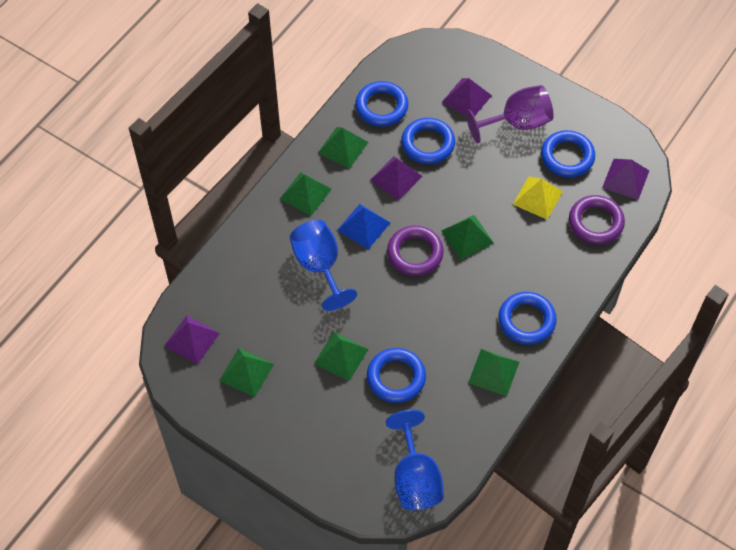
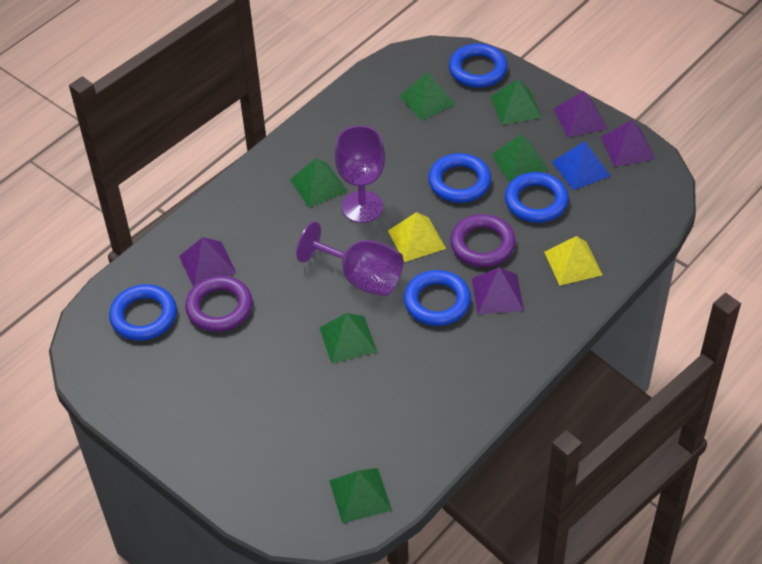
blue goblet: 2 -> 0
purple goblet: 1 -> 2
yellow pyramid: 1 -> 2

